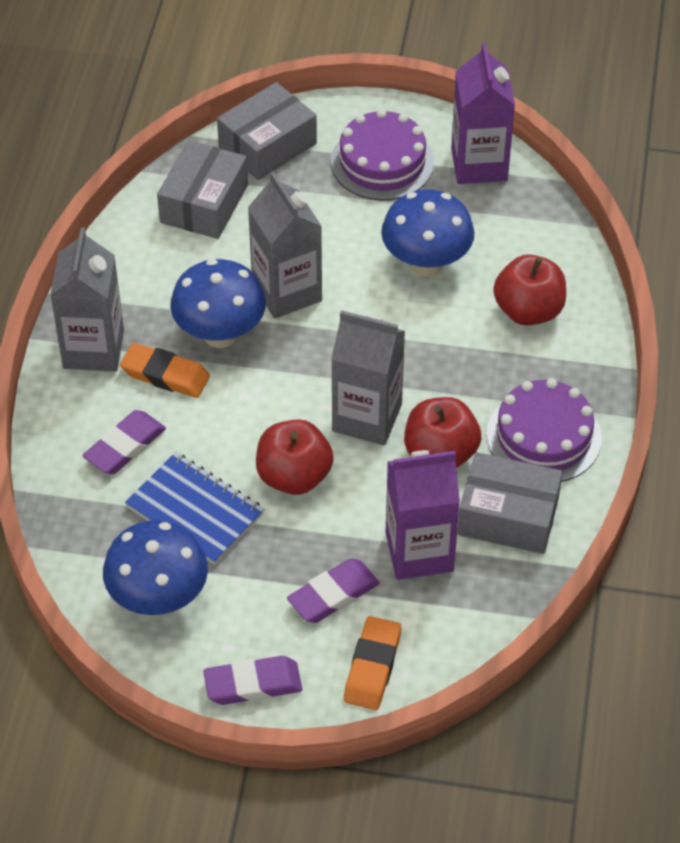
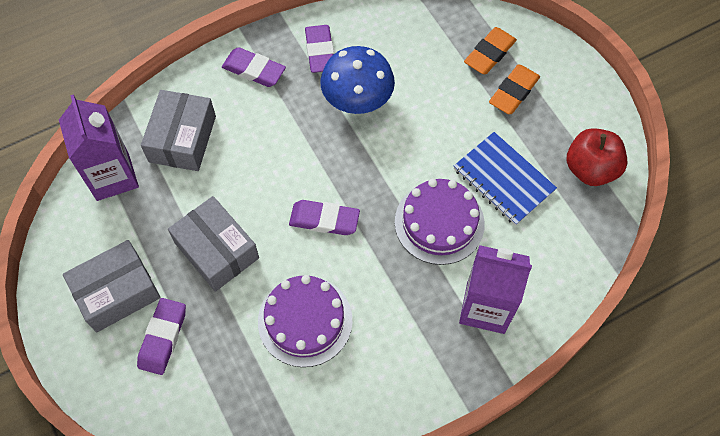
blue mushroom: 3 -> 1
grey carton: 3 -> 0
purple eraser: 3 -> 4
red apple: 3 -> 1

